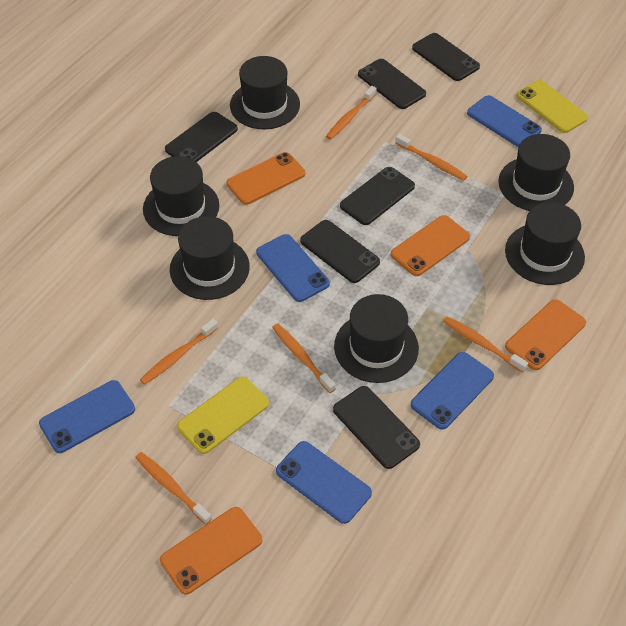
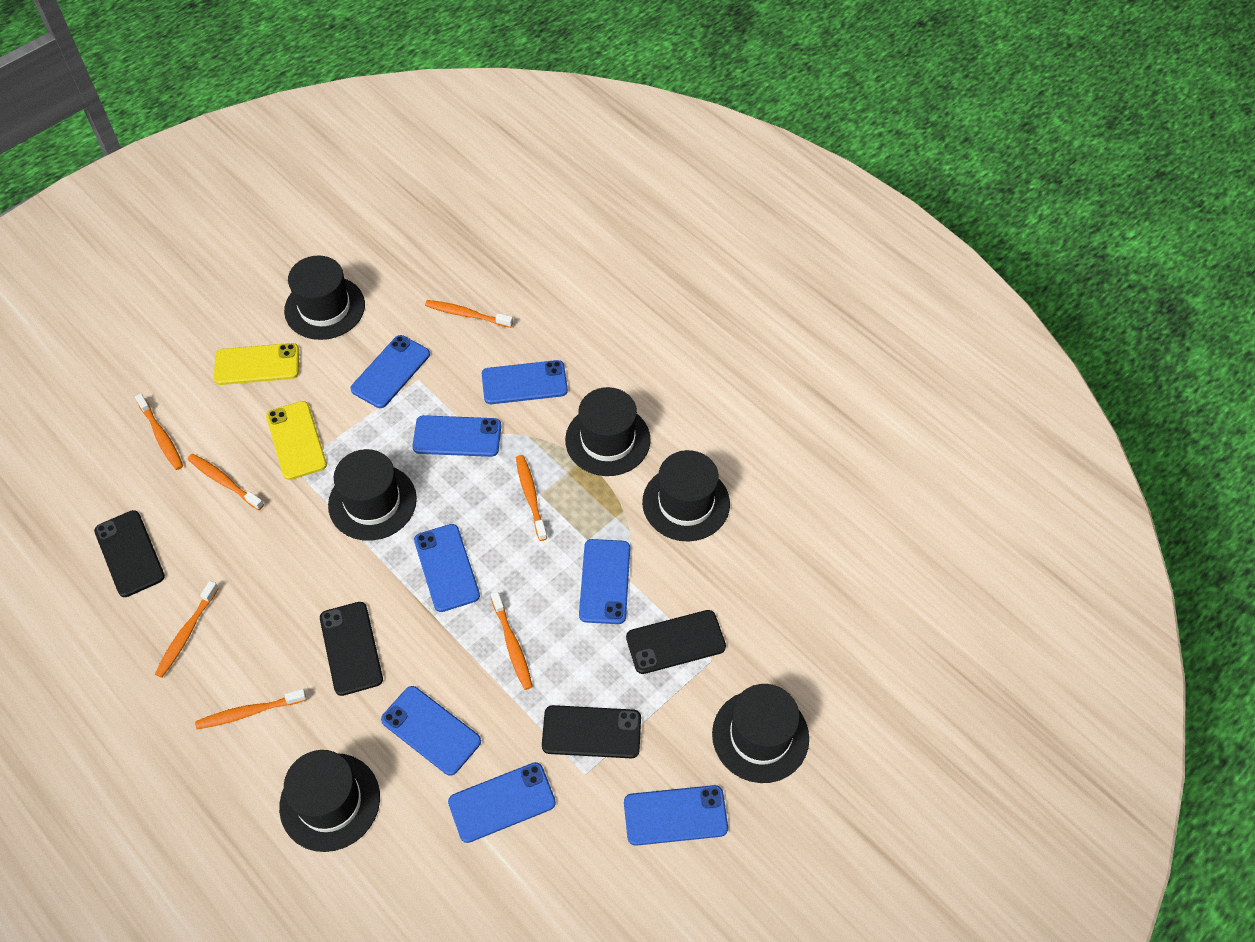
black phone: 6 -> 4
blue phone: 5 -> 8
orange phone: 4 -> 0
orange toothbrush: 6 -> 7

